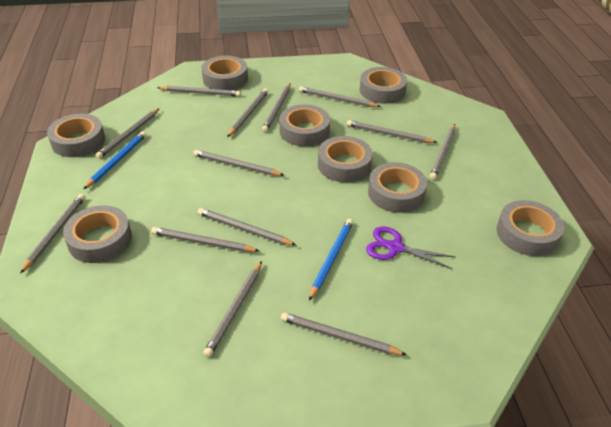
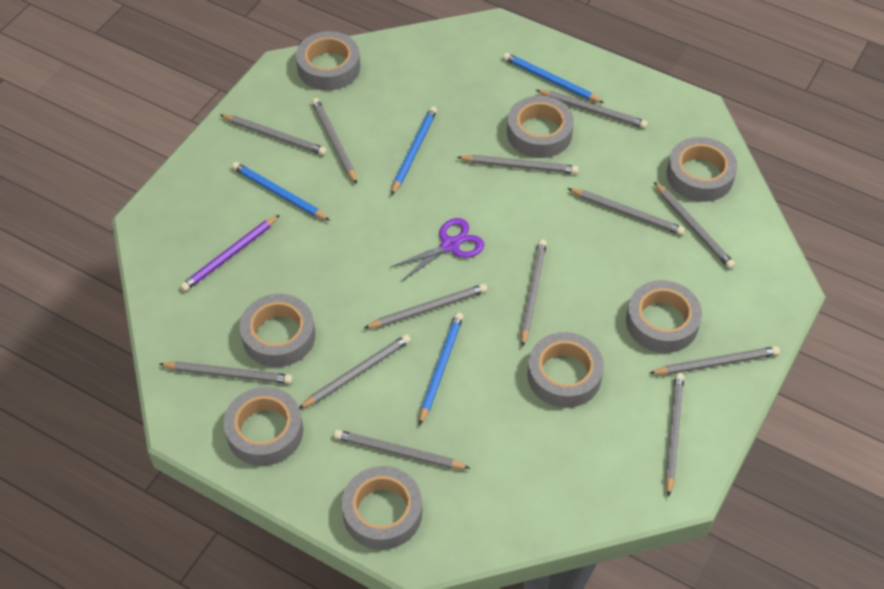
blue pencil: 2 -> 4
purple pencil: 0 -> 1

